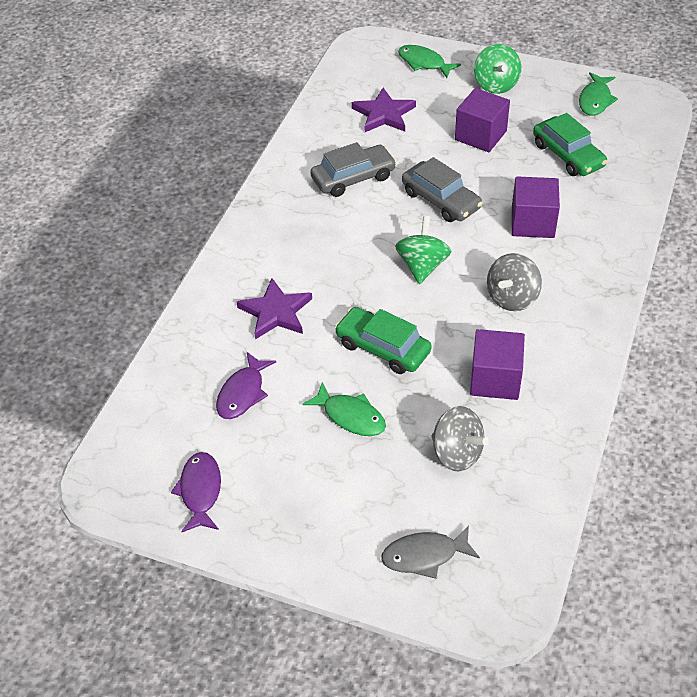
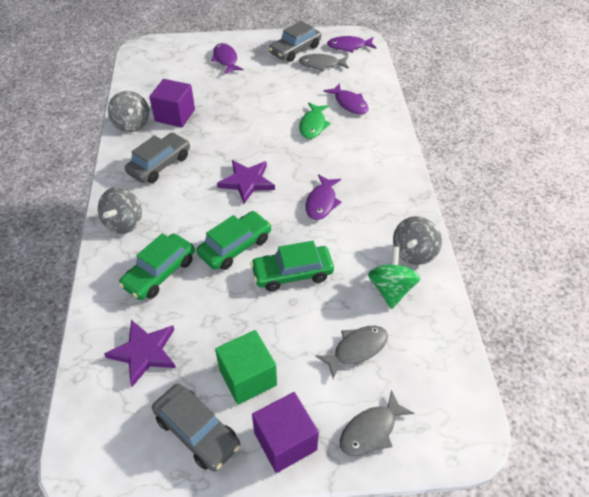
green car: 2 -> 3
green cube: 0 -> 1
green fish: 3 -> 1
green spinning top: 2 -> 1
grey car: 2 -> 3
grey fish: 1 -> 3
grey spinning top: 2 -> 3
purple cube: 3 -> 2
purple fish: 2 -> 4

